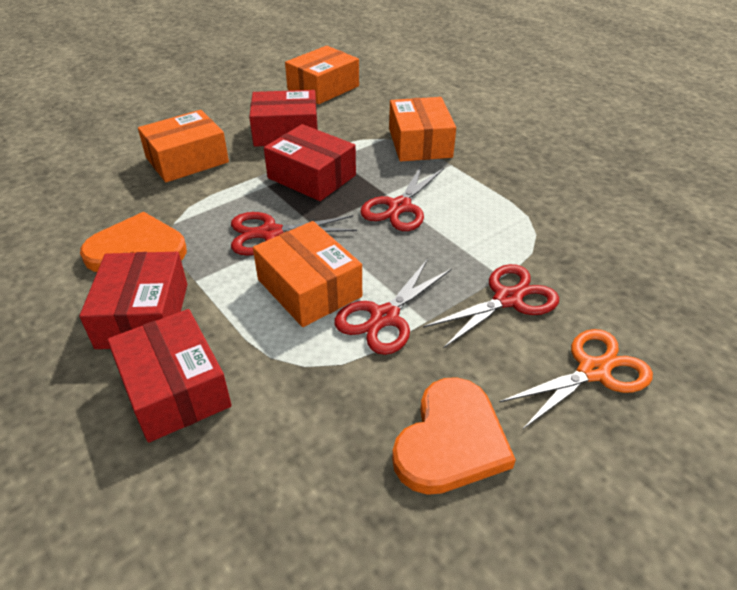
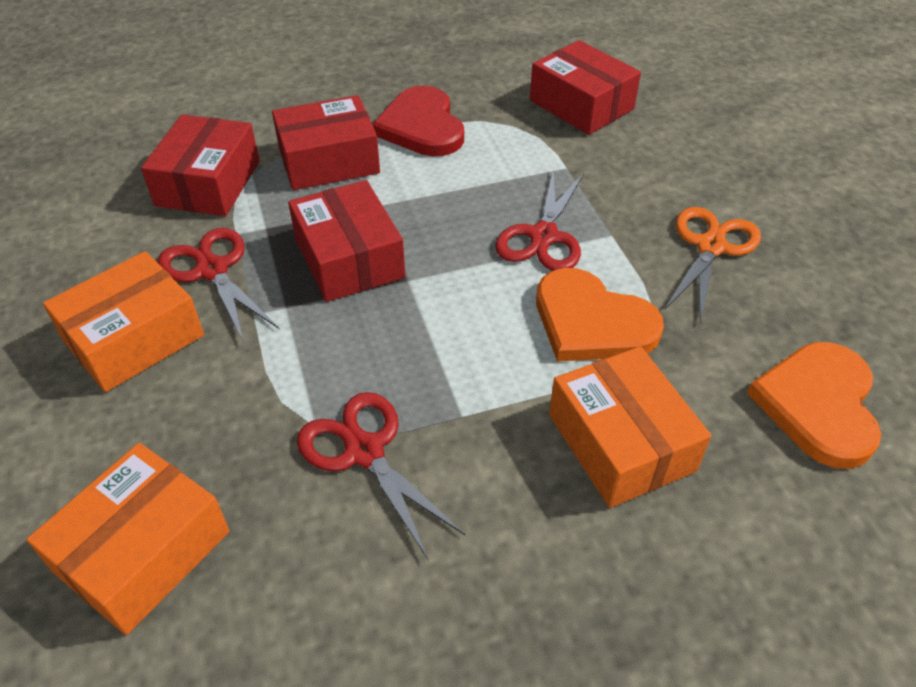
orange box: 4 -> 3
red heart: 0 -> 1
red scissors: 4 -> 3

